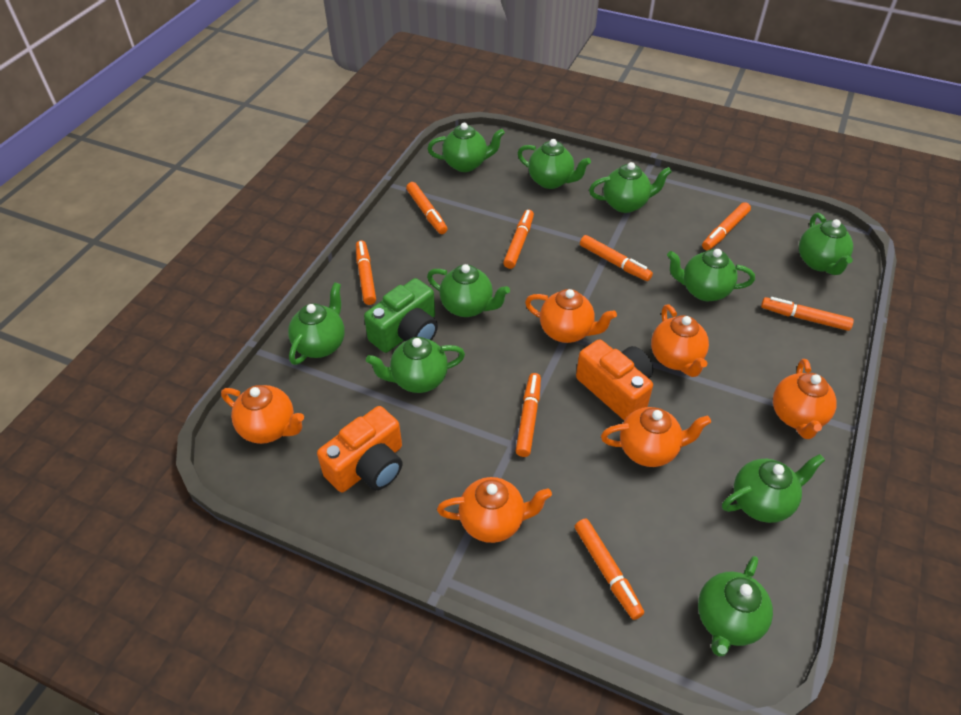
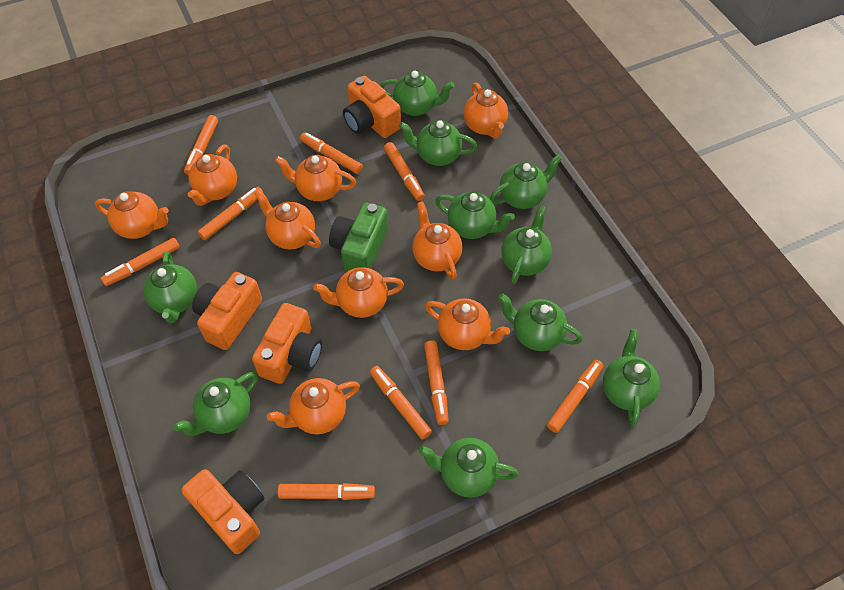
orange camera: 2 -> 4
orange marker: 8 -> 9
orange teapot: 6 -> 9

